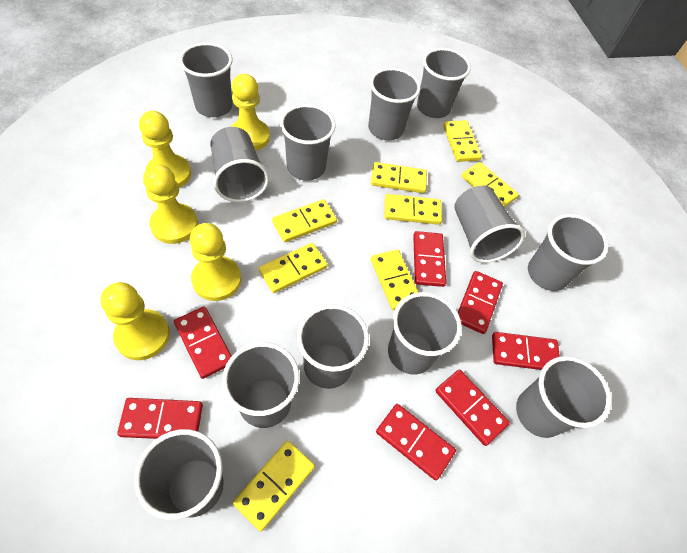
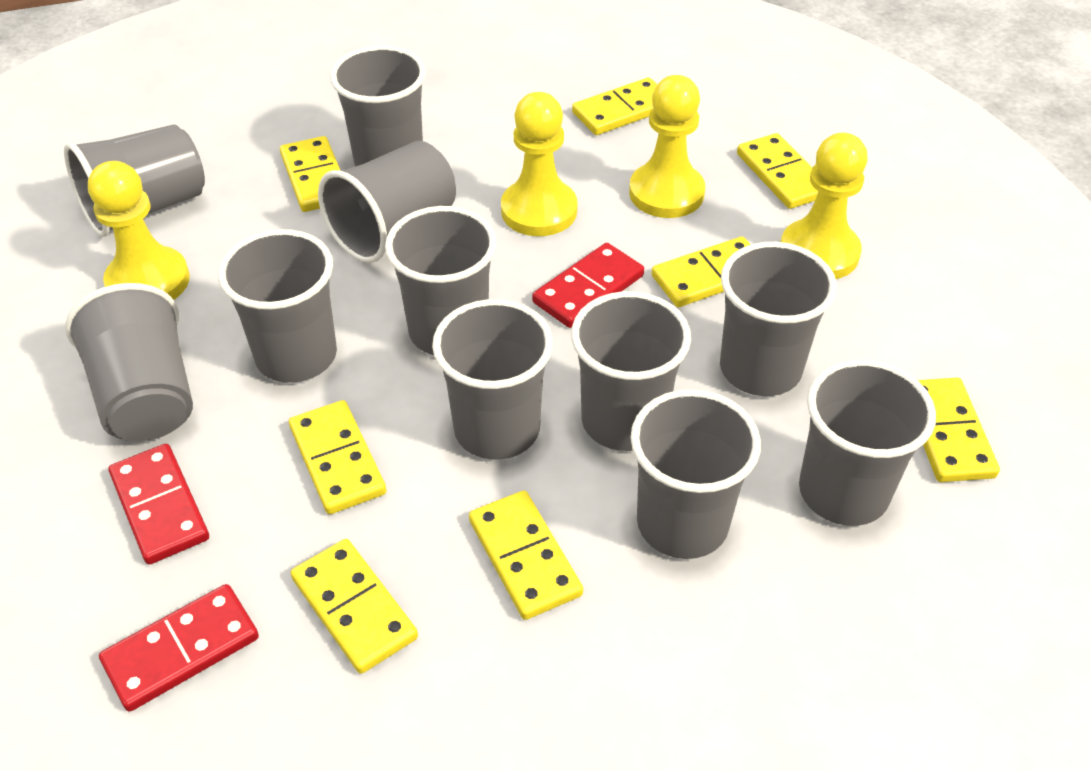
grey cup: 12 -> 11
red domino: 7 -> 3
yellow pawn: 5 -> 4

